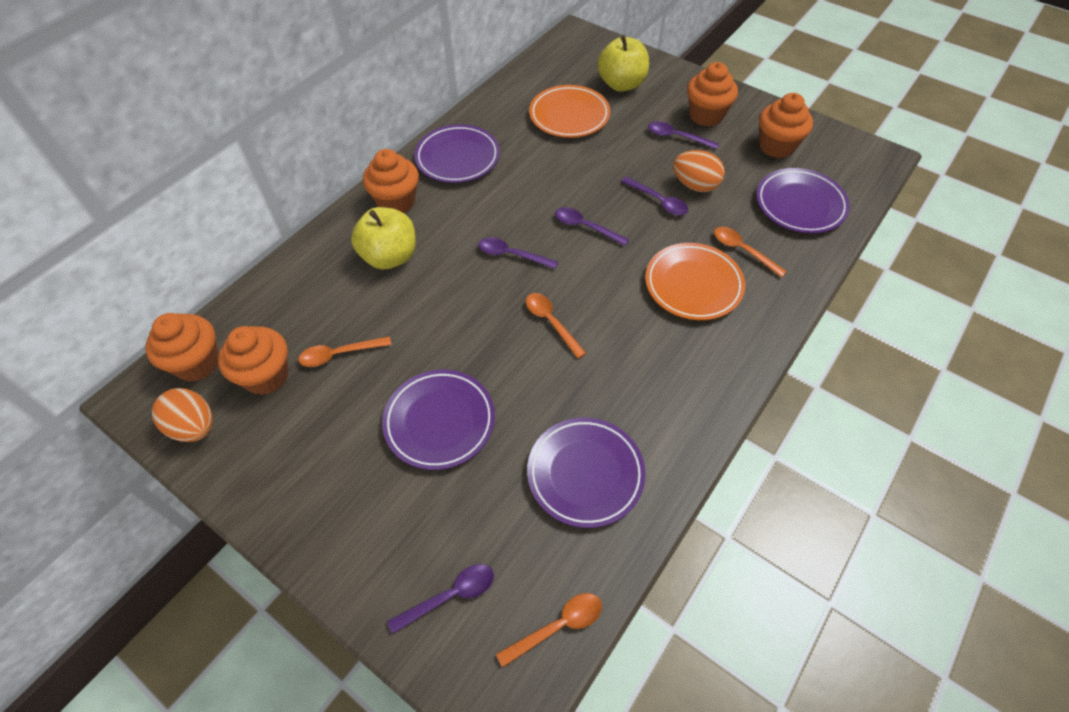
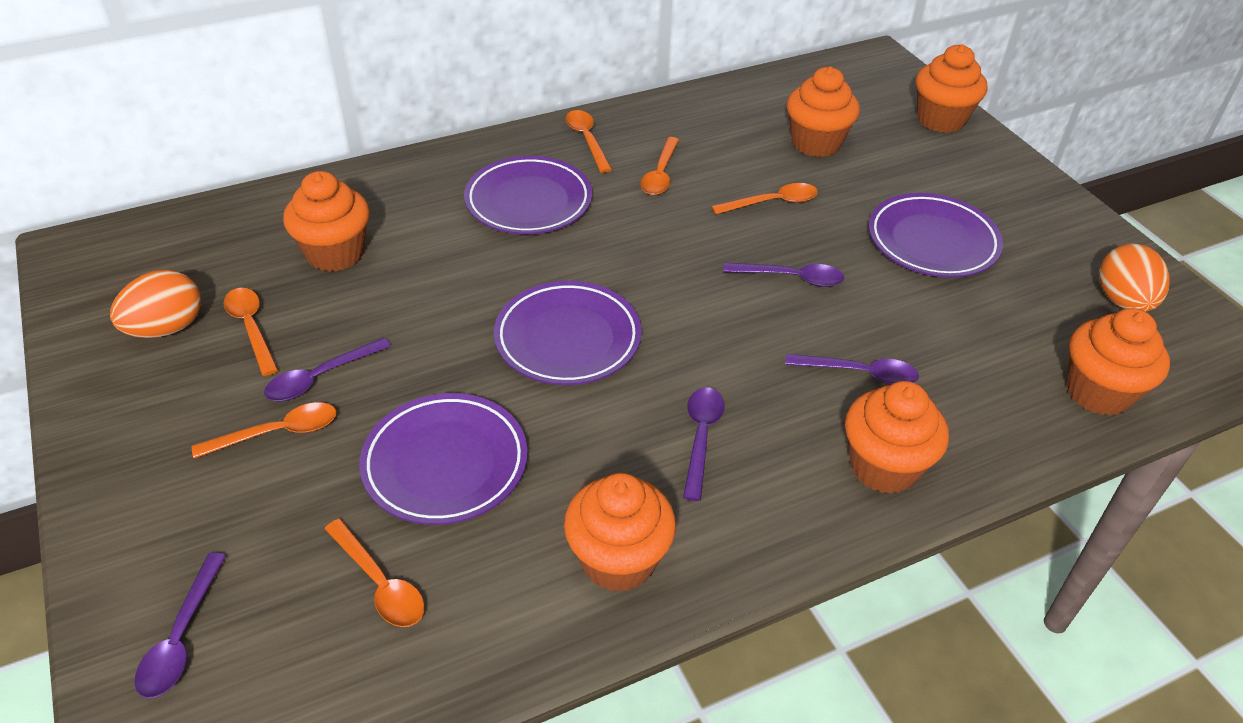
orange cupcake: 5 -> 6
orange plate: 2 -> 0
orange spoon: 4 -> 6
yellow apple: 2 -> 0

